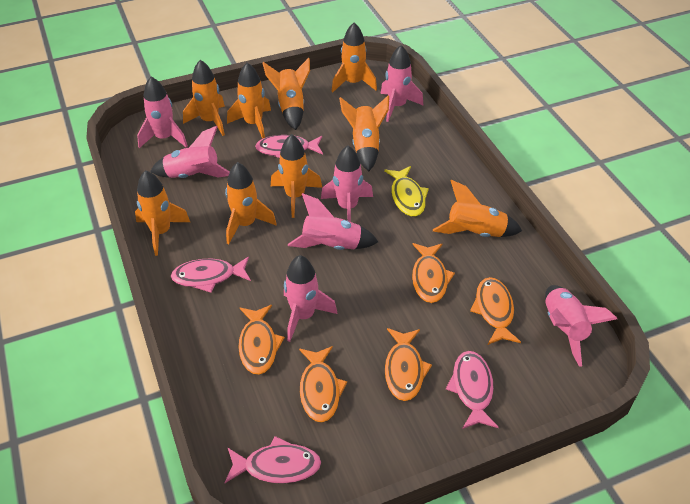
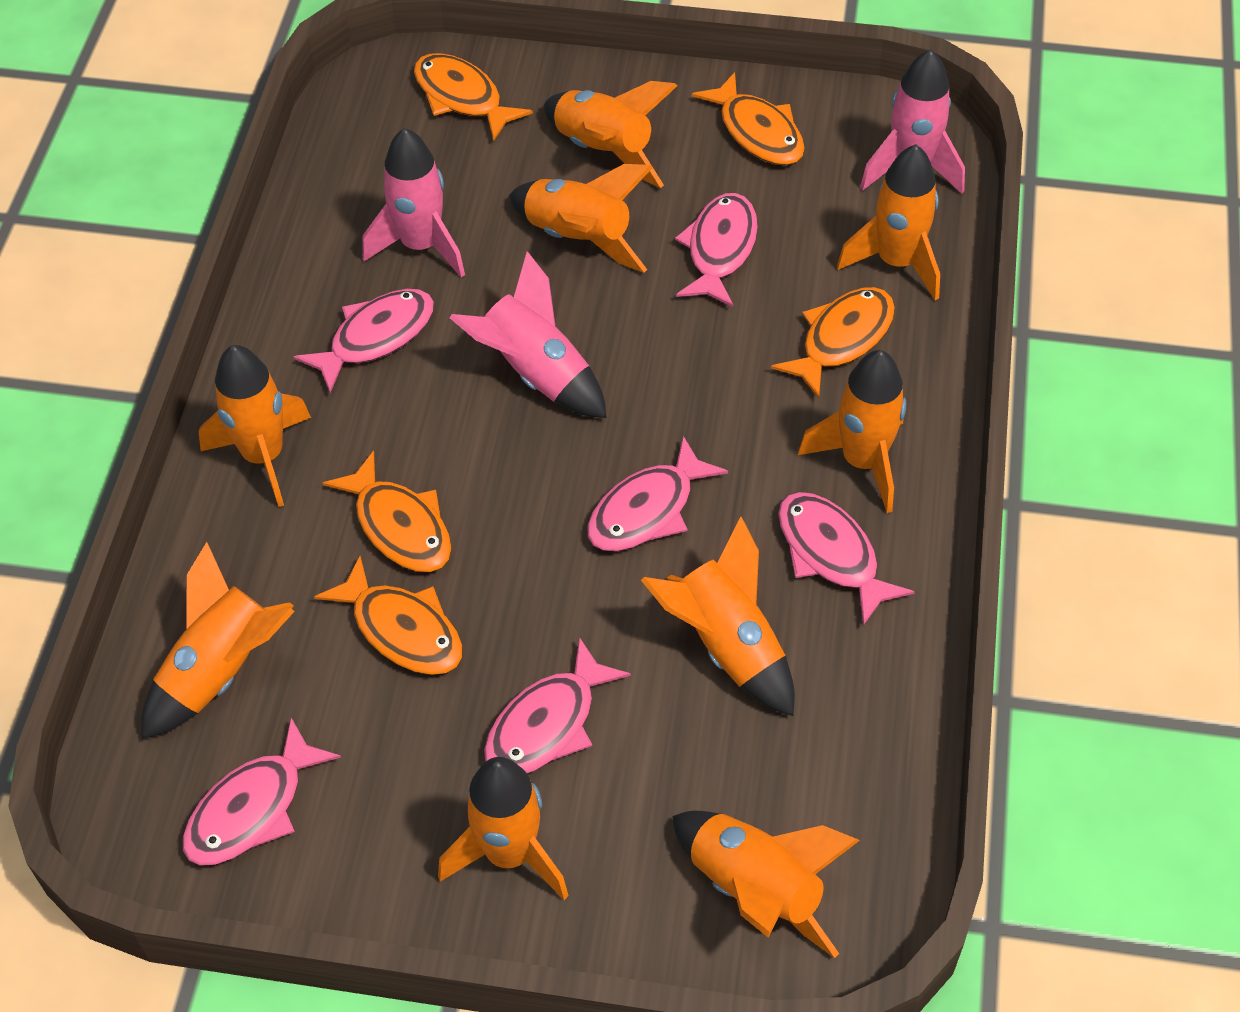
pink fish: 4 -> 6
pink rocket: 7 -> 3
yellow fish: 1 -> 0

